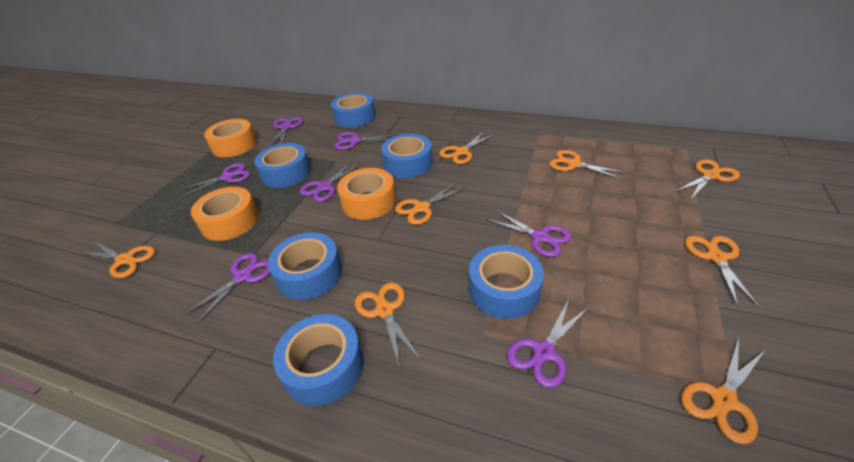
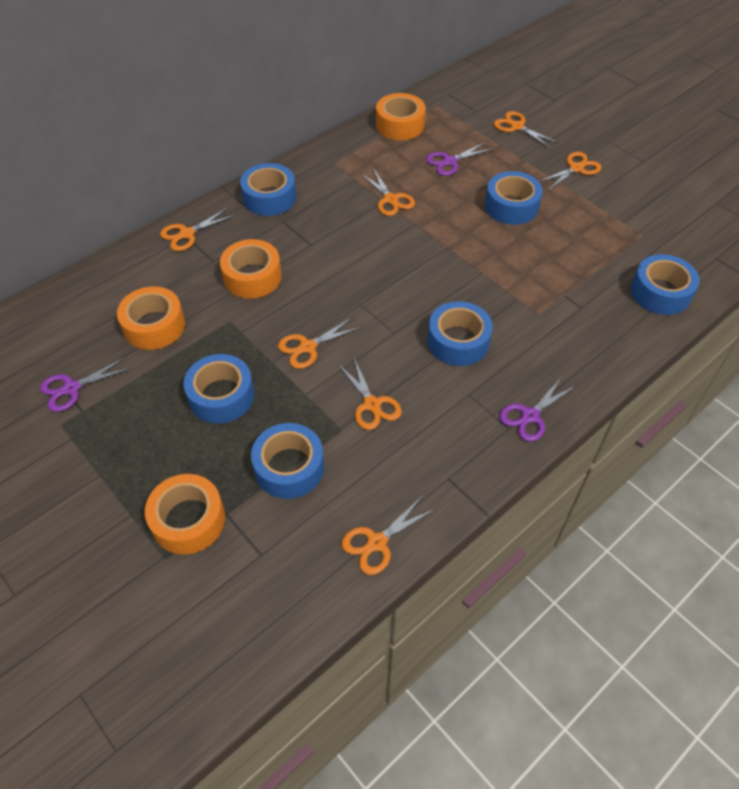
orange scissors: 8 -> 7
orange tape: 3 -> 4
purple scissors: 7 -> 3

